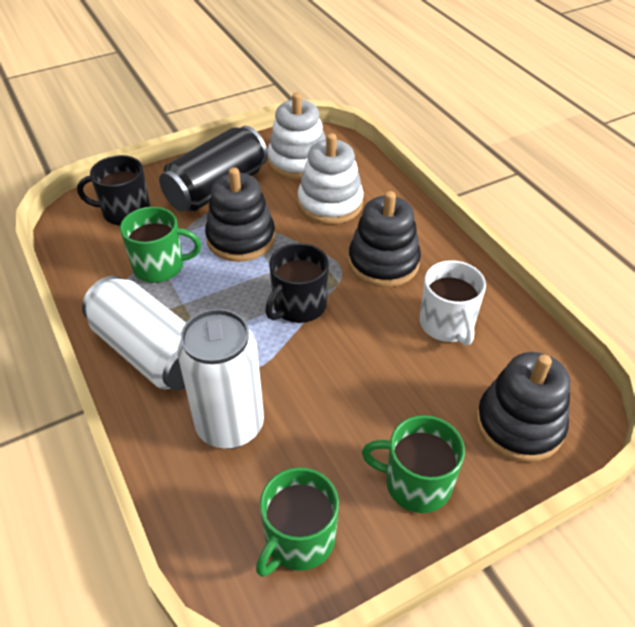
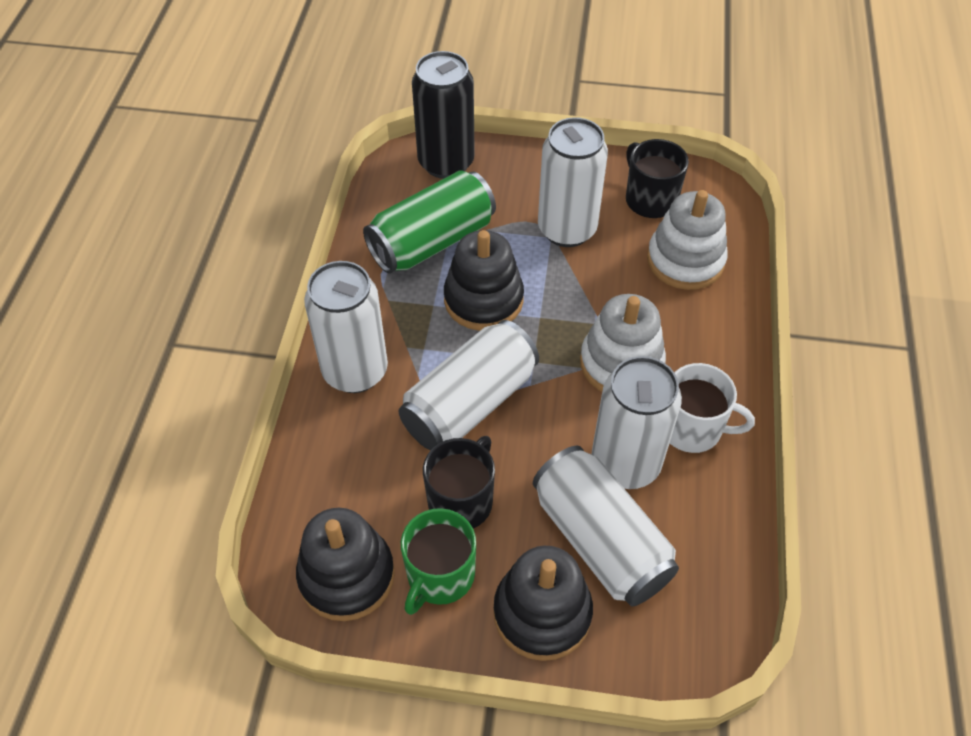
green can: 0 -> 1
green mug: 3 -> 1
white can: 2 -> 5

